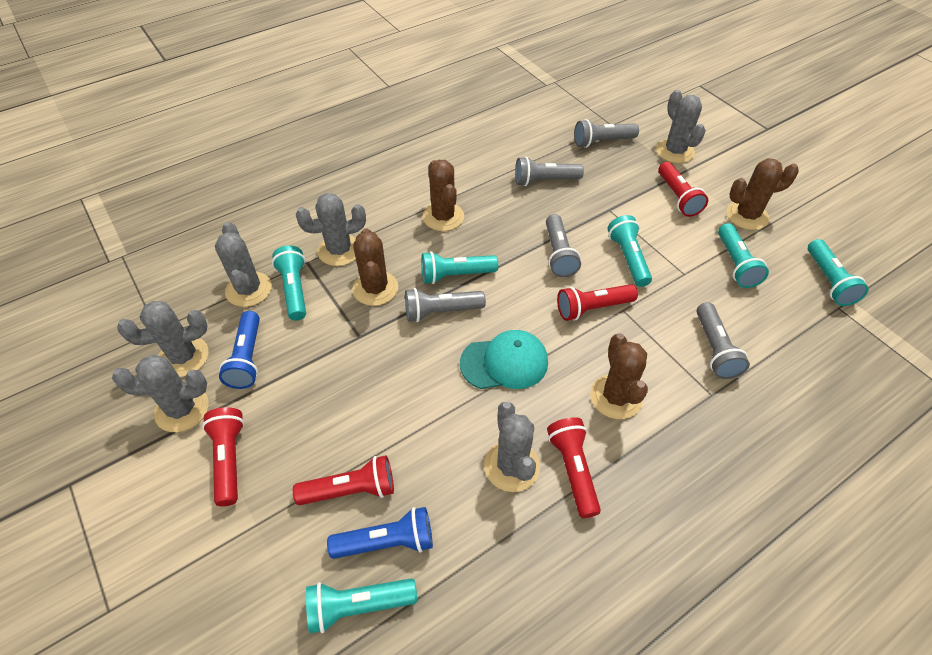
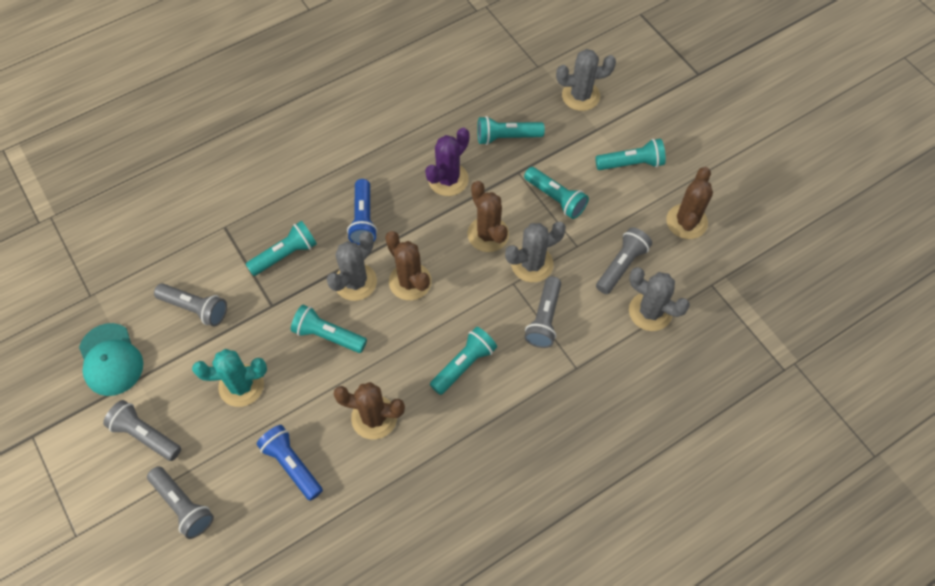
grey cactus: 6 -> 4
purple cactus: 0 -> 1
red flashlight: 5 -> 0
turquoise cactus: 0 -> 1

